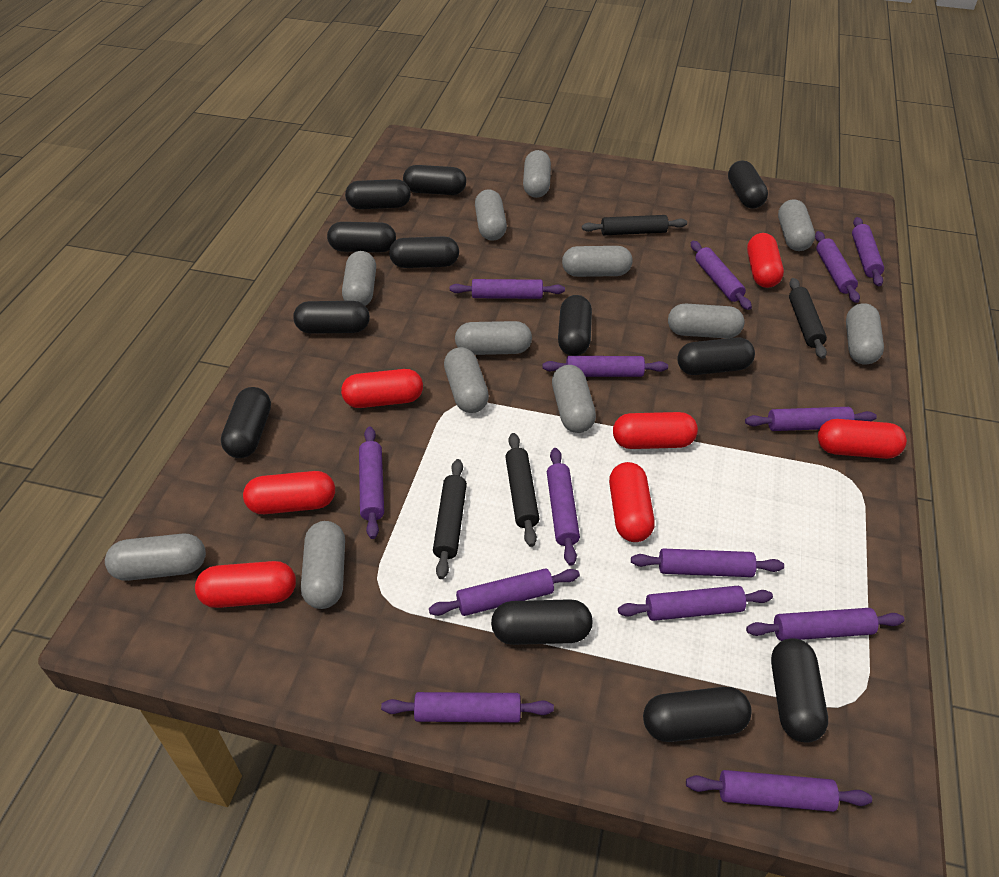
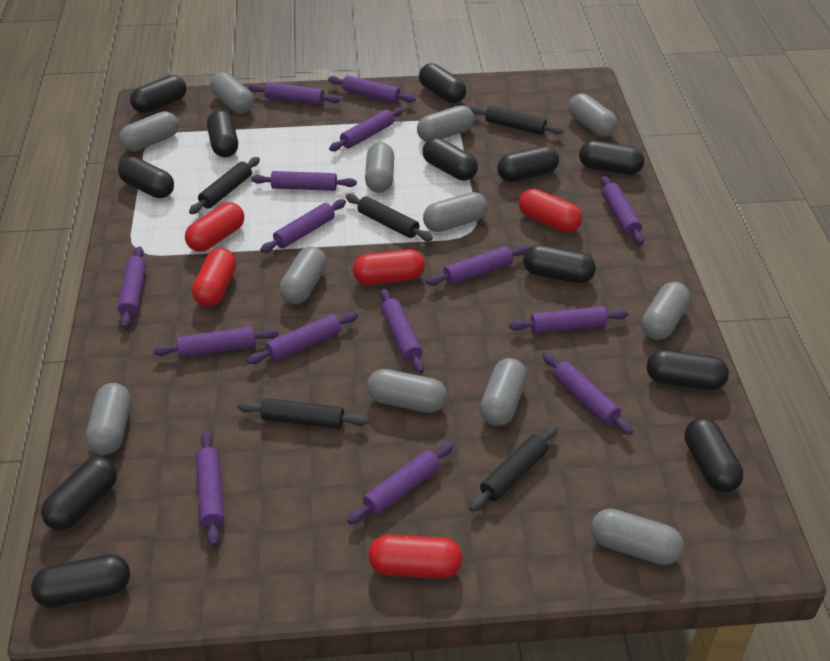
black rolling pin: 4 -> 5
purple rolling pin: 14 -> 15
red capsule: 7 -> 5

